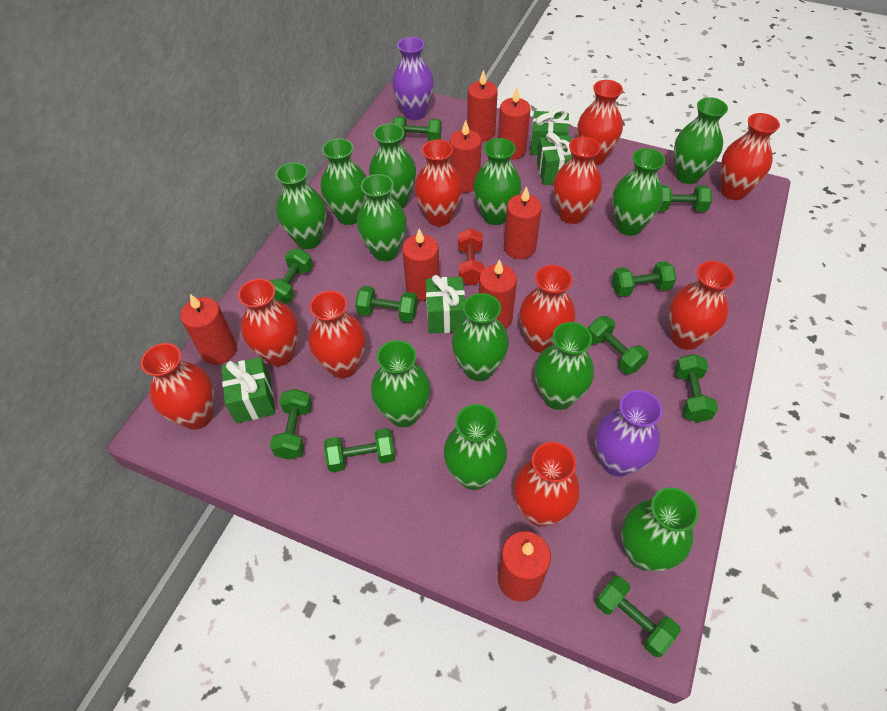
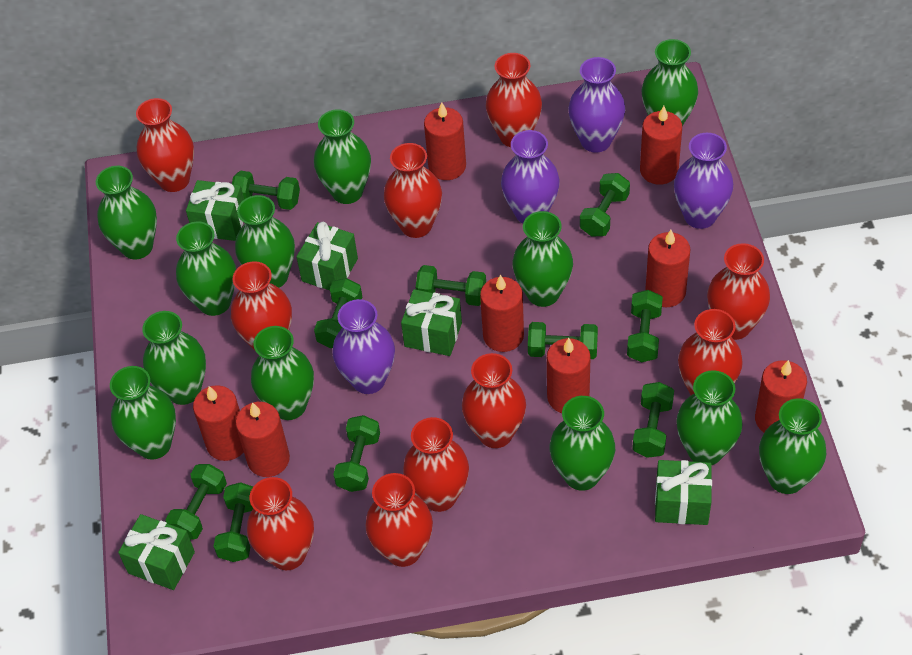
green gift: 4 -> 5
purple vase: 2 -> 4
red dumbbell: 1 -> 0

